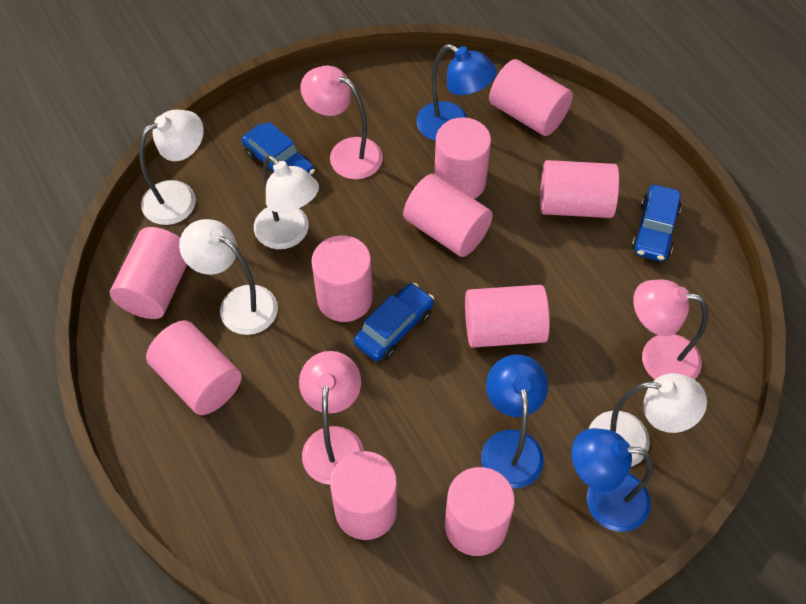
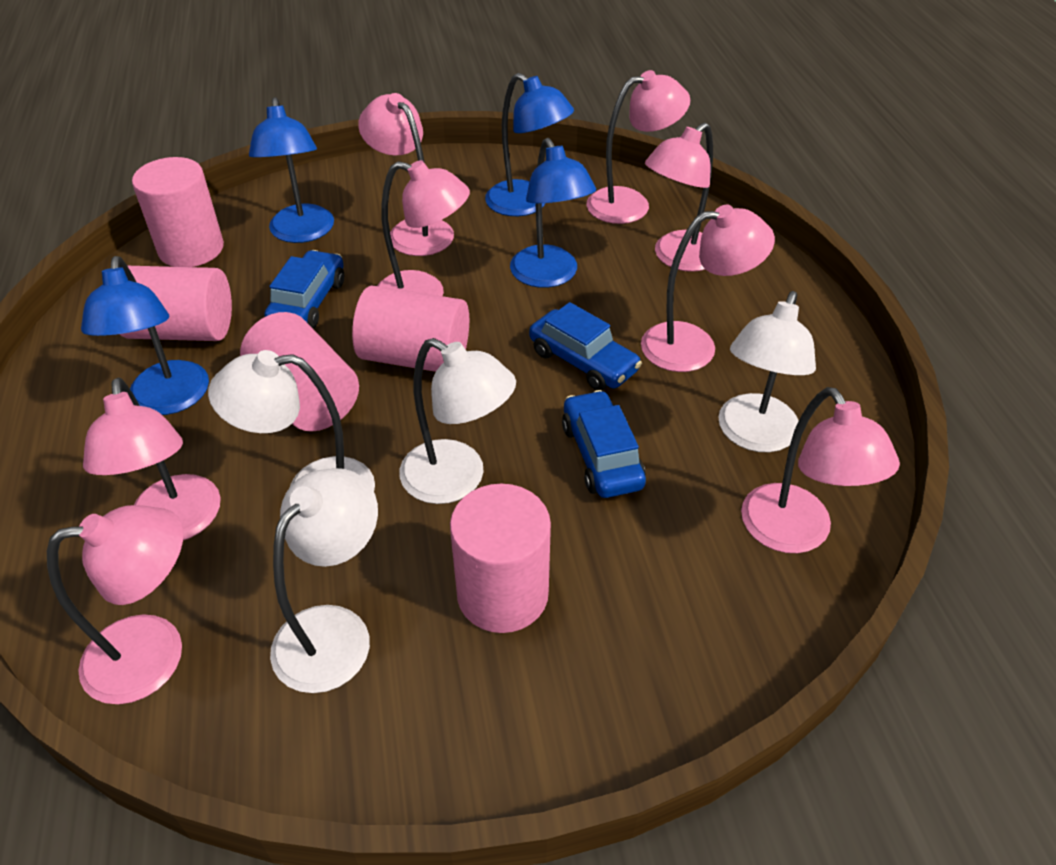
blue lamp: 3 -> 4
pink cylinder: 10 -> 5
pink lamp: 3 -> 8

